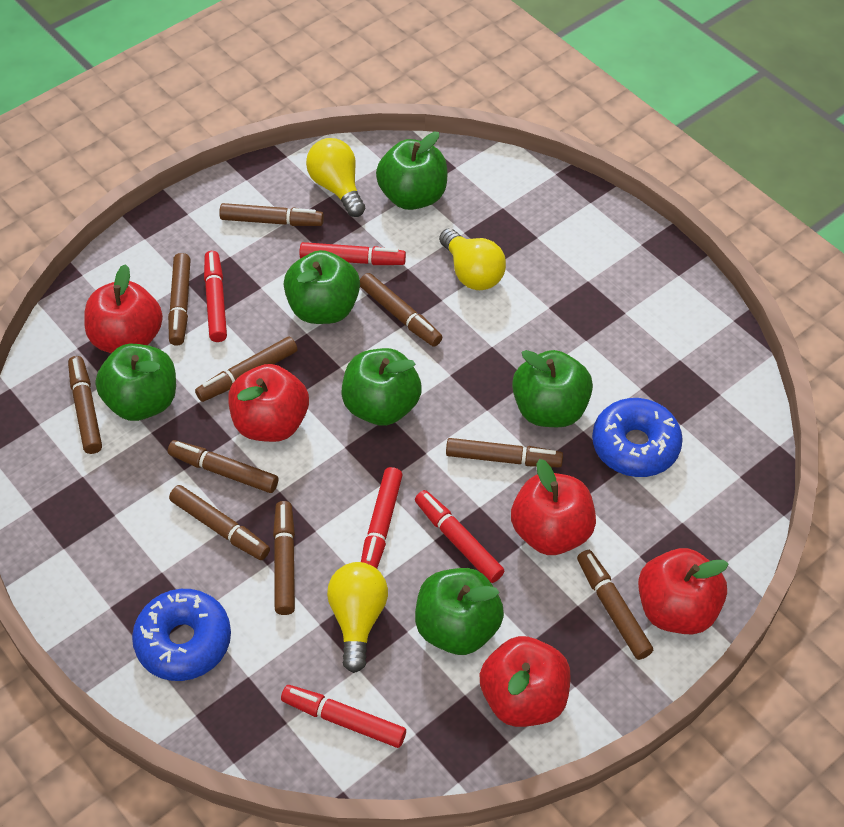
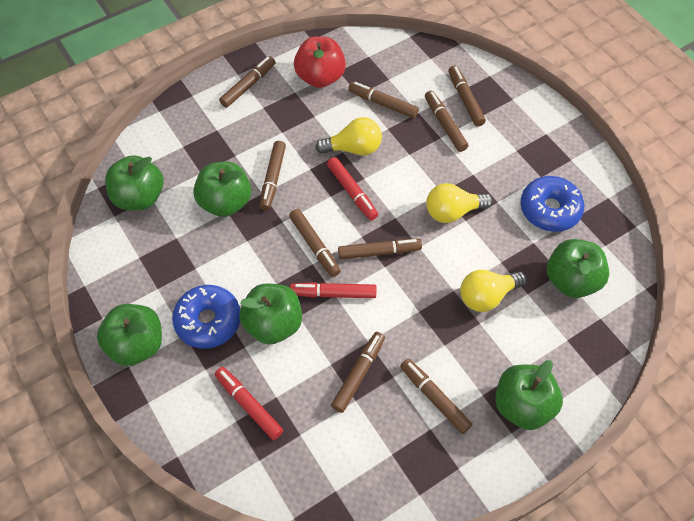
brown marker: 10 -> 9
red apple: 5 -> 1
red marker: 5 -> 3

